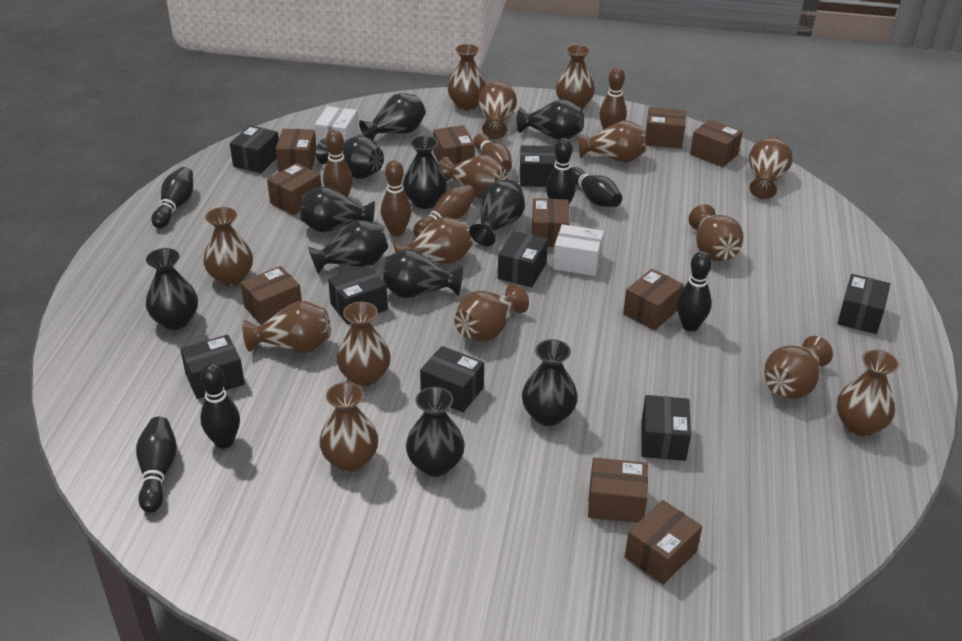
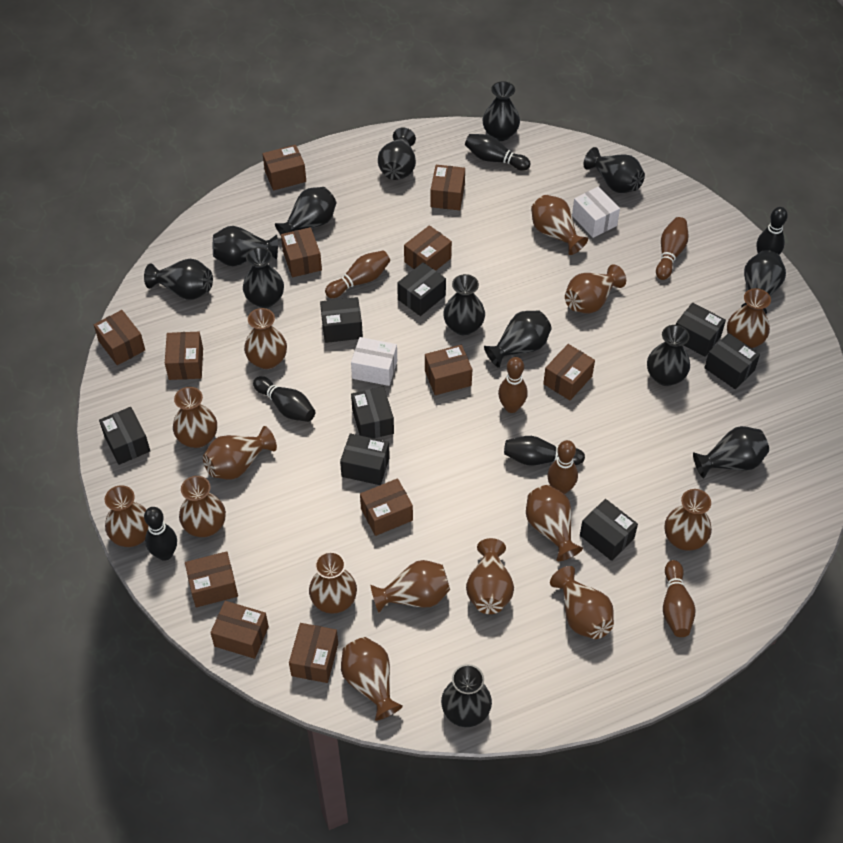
black bowling pin: 6 -> 5
black vase: 11 -> 13
brown box: 10 -> 12

